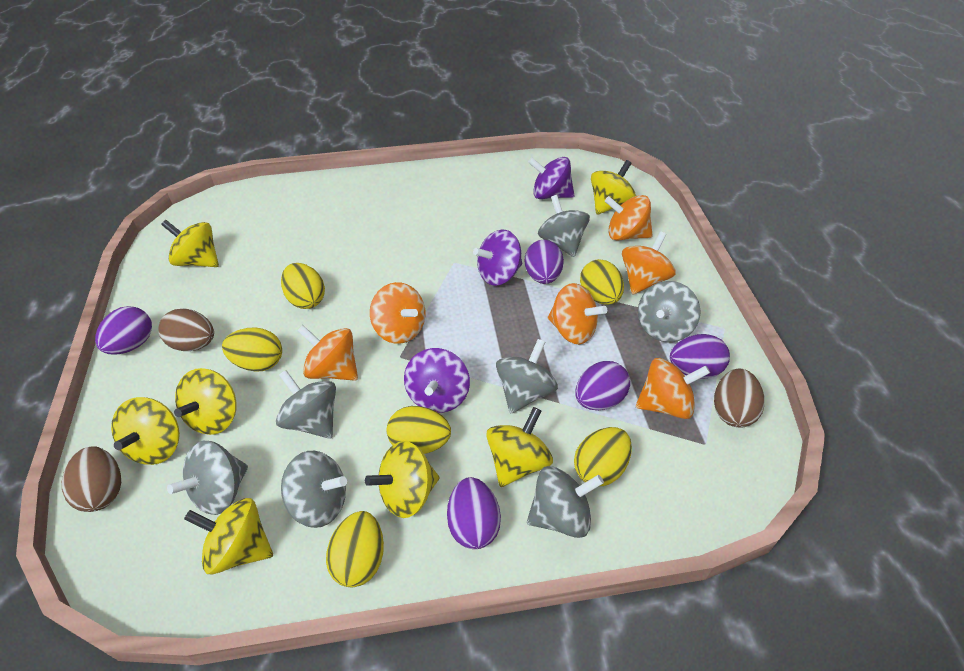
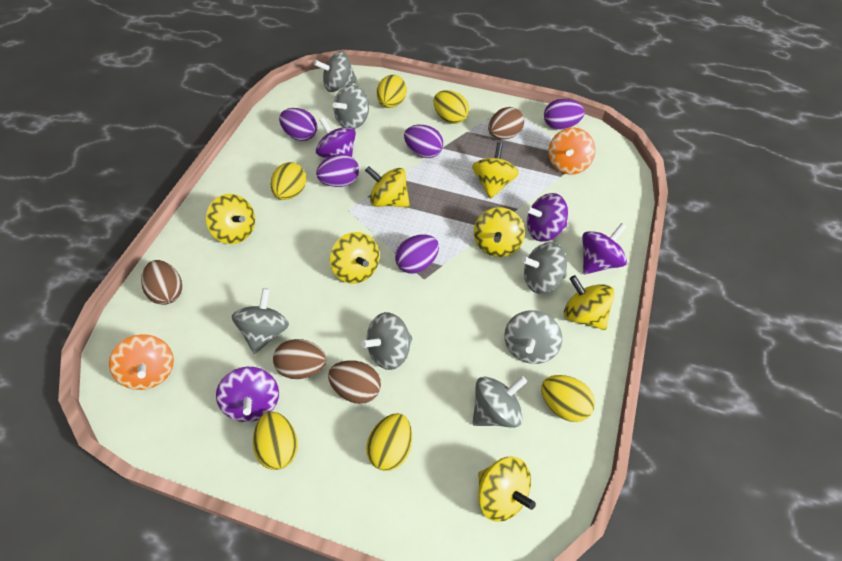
brown egg: 3 -> 4
orange spinning top: 6 -> 2
purple spinning top: 3 -> 4

